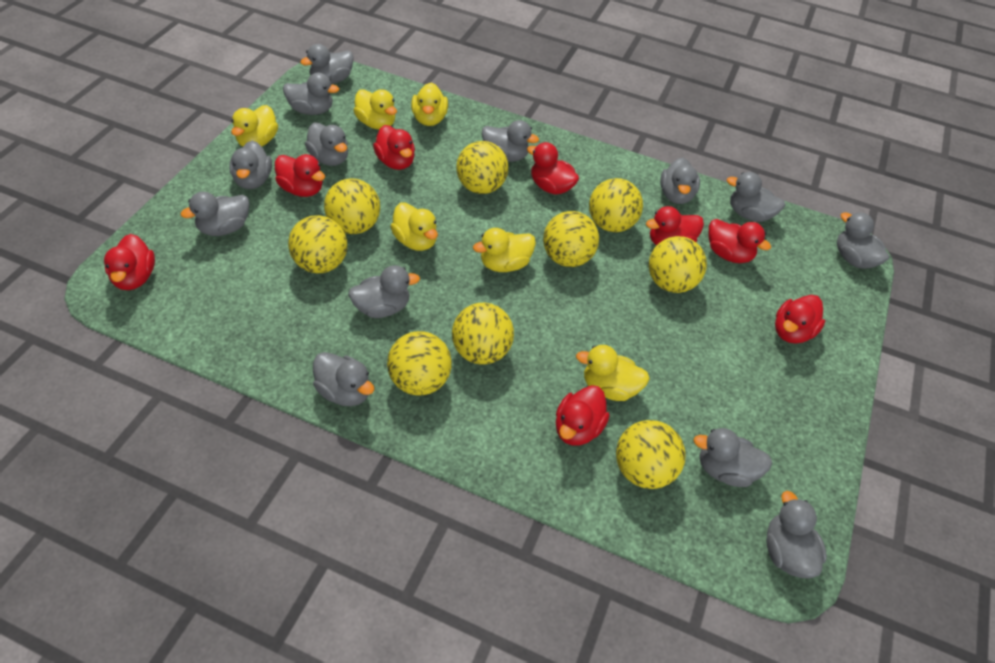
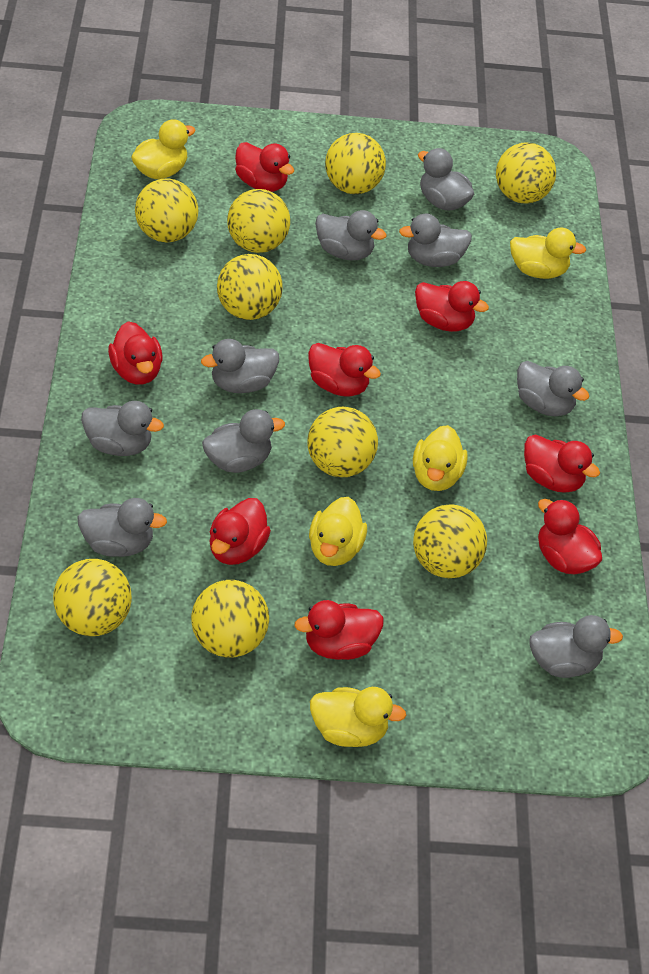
grey duck: 13 -> 9
yellow duck: 6 -> 5

